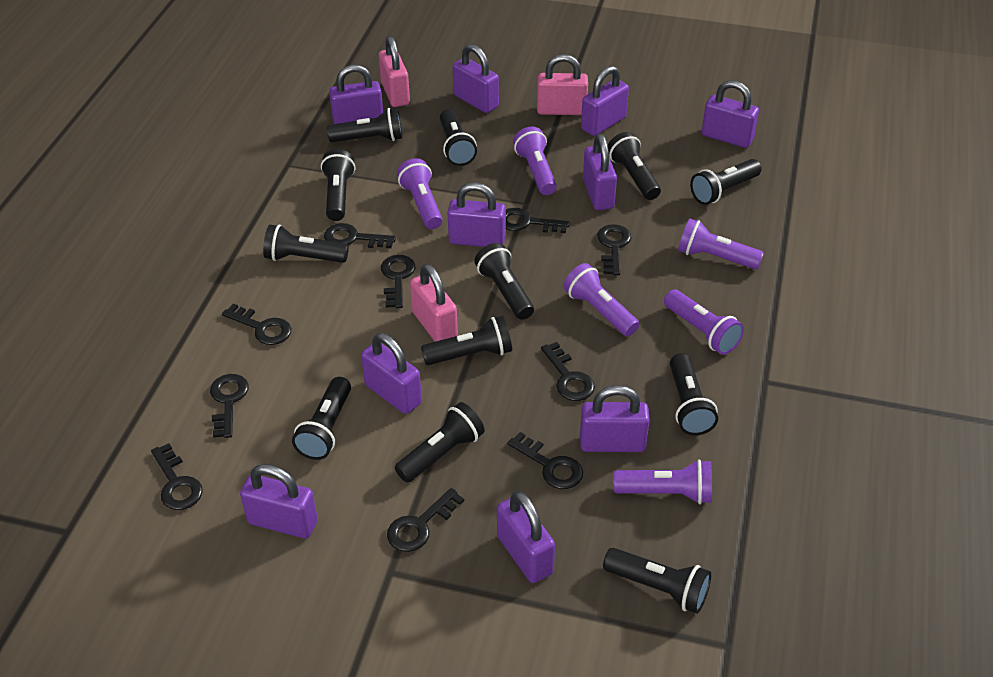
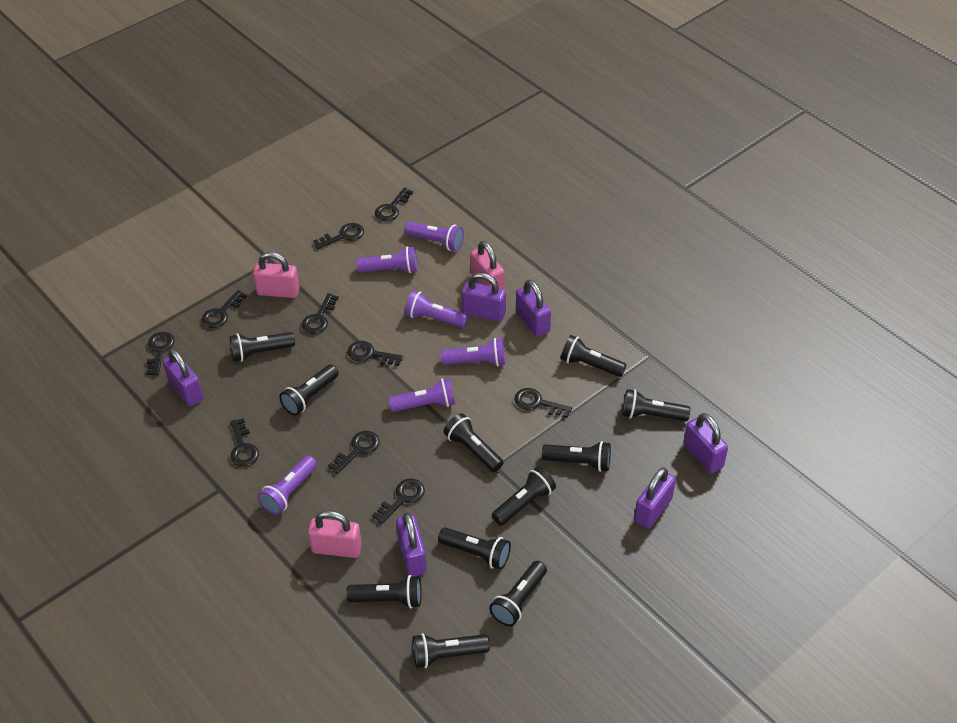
black flashlight: 12 -> 11
purple padlock: 10 -> 6

